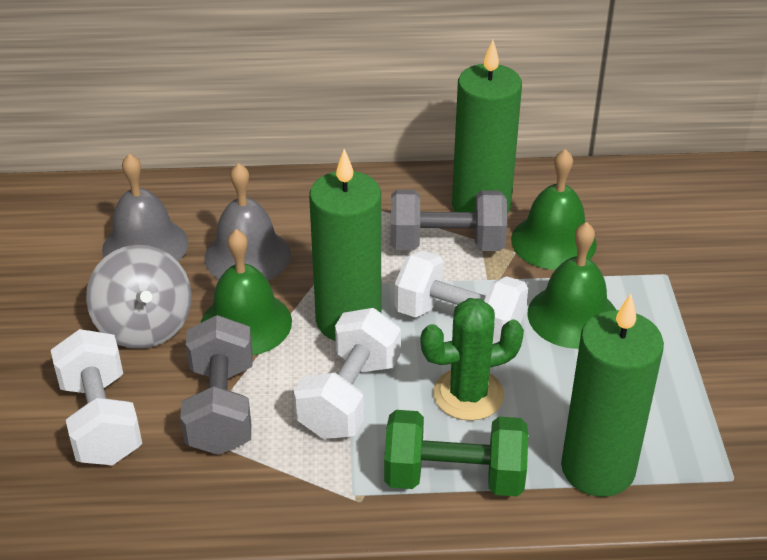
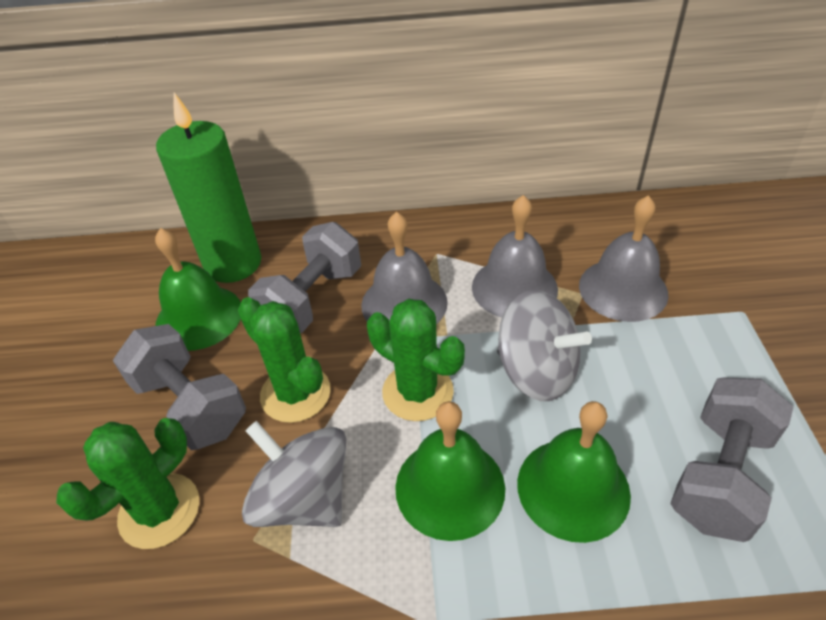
green cactus: 1 -> 3
green candle: 3 -> 1
green dumbbell: 1 -> 0
grey bell: 2 -> 3
grey dumbbell: 2 -> 3
grey spinning top: 1 -> 2
white dumbbell: 3 -> 0

